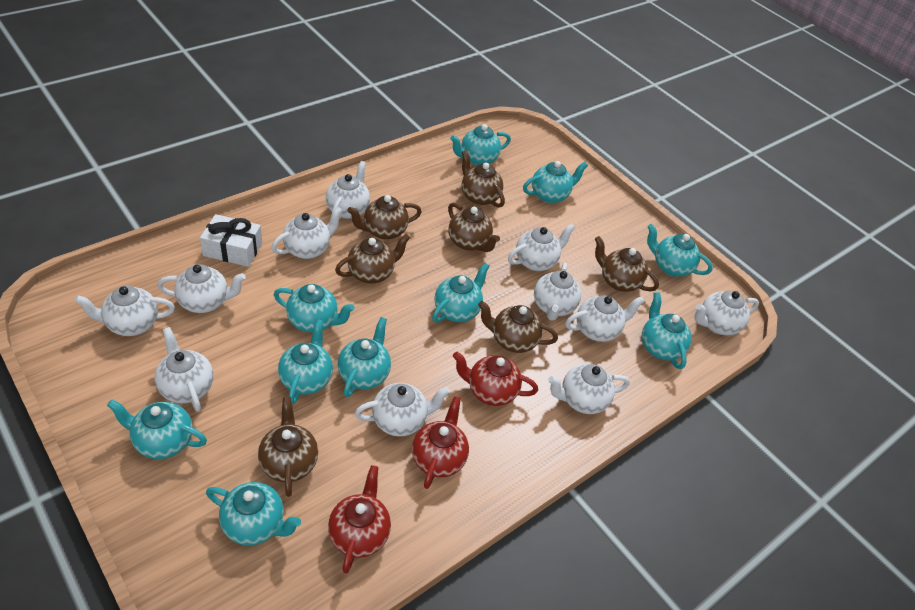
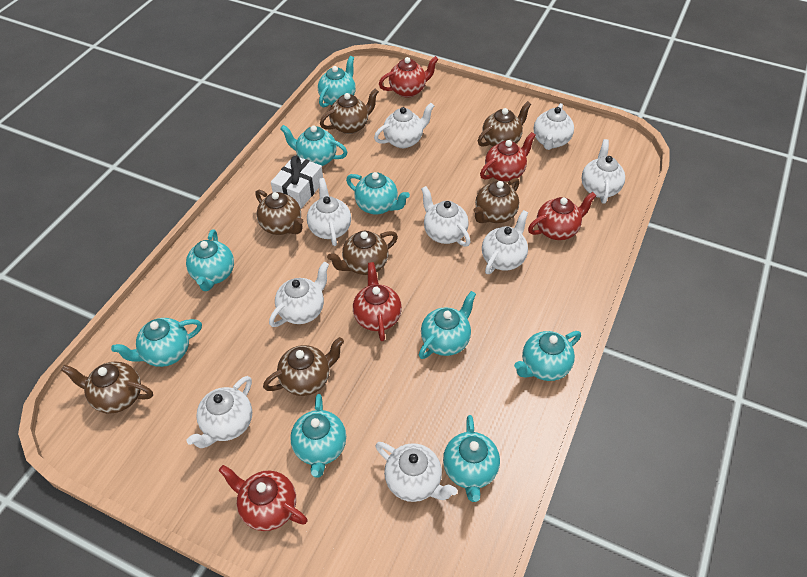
red teapot: 3 -> 5
turquoise teapot: 10 -> 9
white teapot: 11 -> 9

